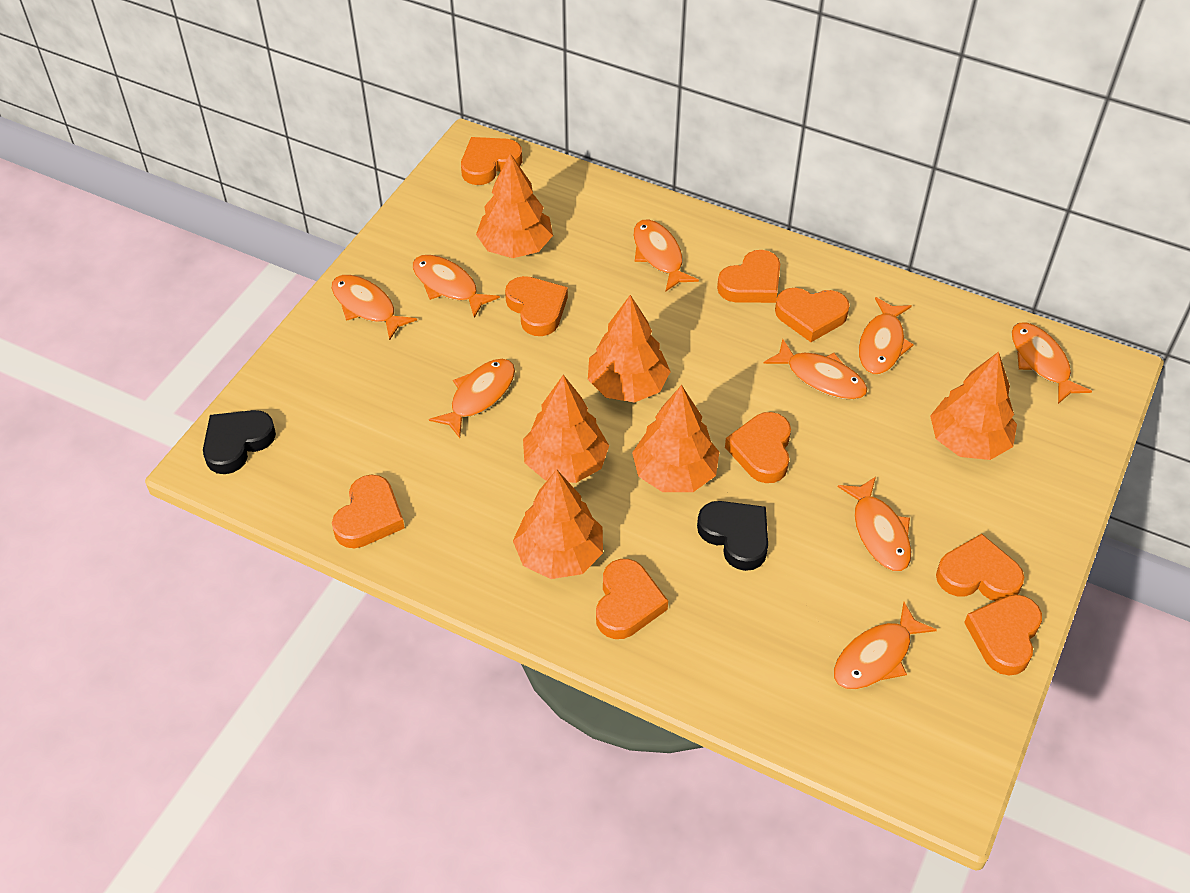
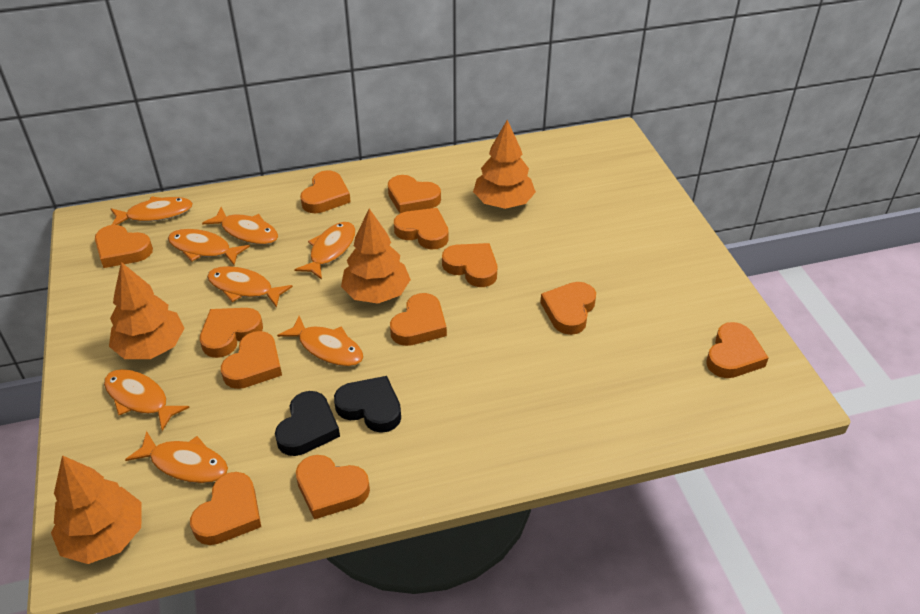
orange fish: 9 -> 8
orange heart: 9 -> 12
orange tree: 6 -> 4

